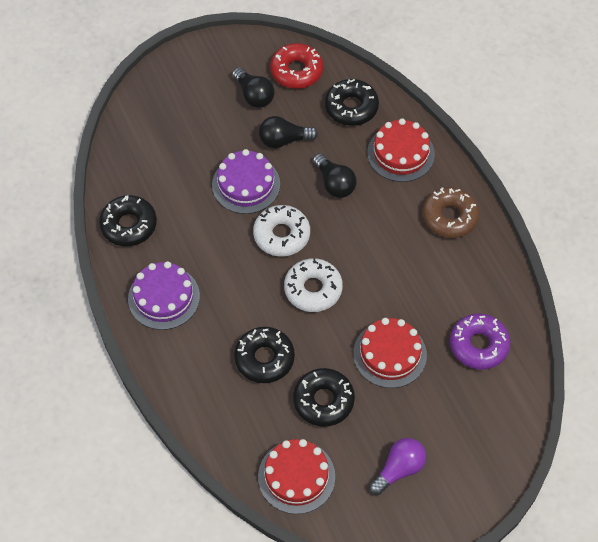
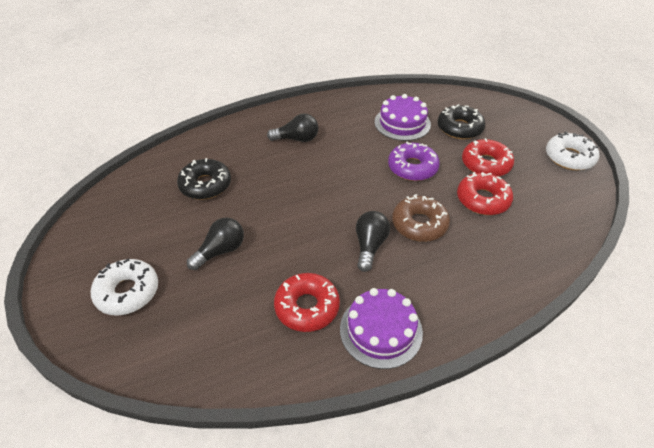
black donut: 4 -> 2
purple light bulb: 1 -> 0
red cake: 3 -> 0
red donut: 1 -> 3

